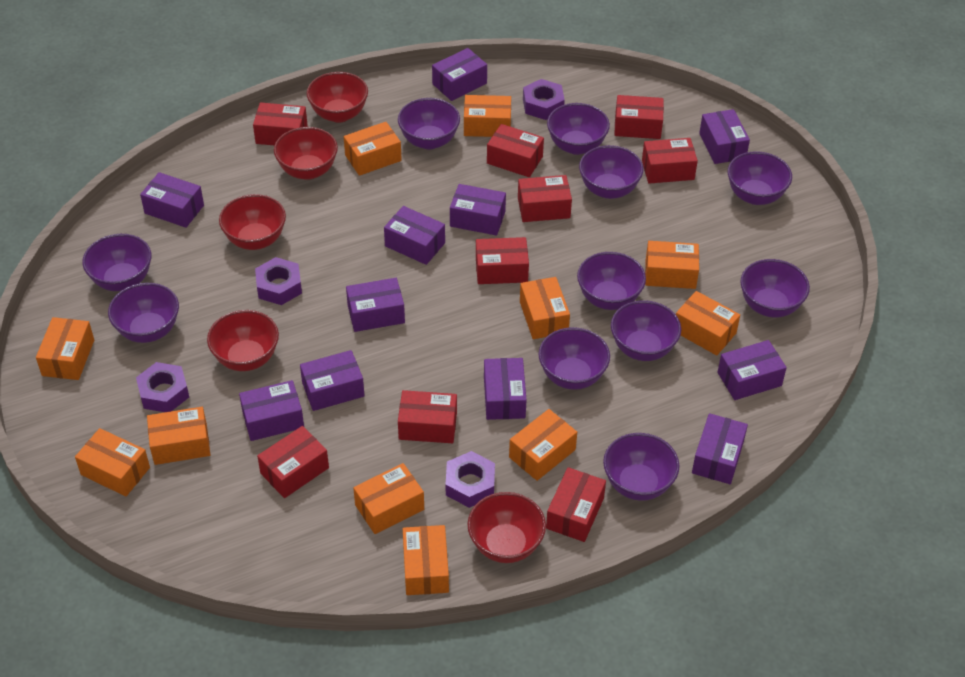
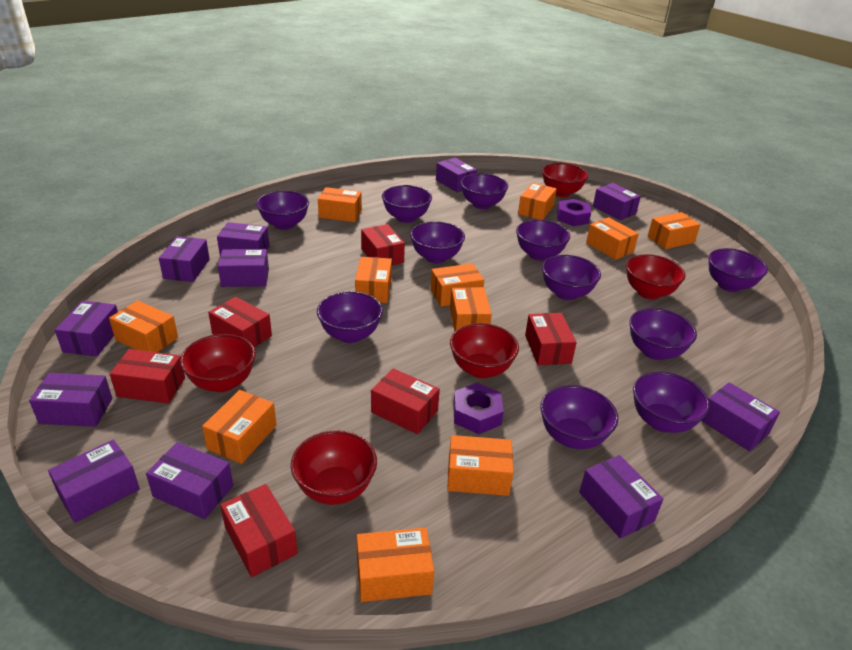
purple nut: 4 -> 2
red box: 9 -> 6

